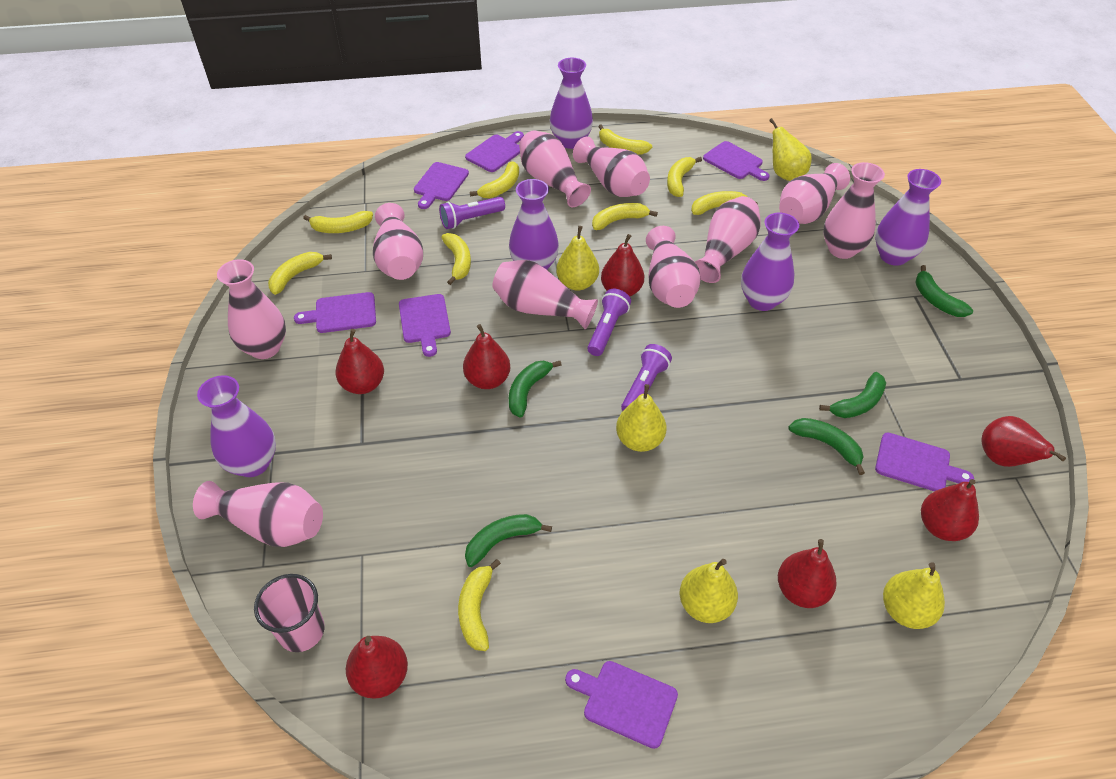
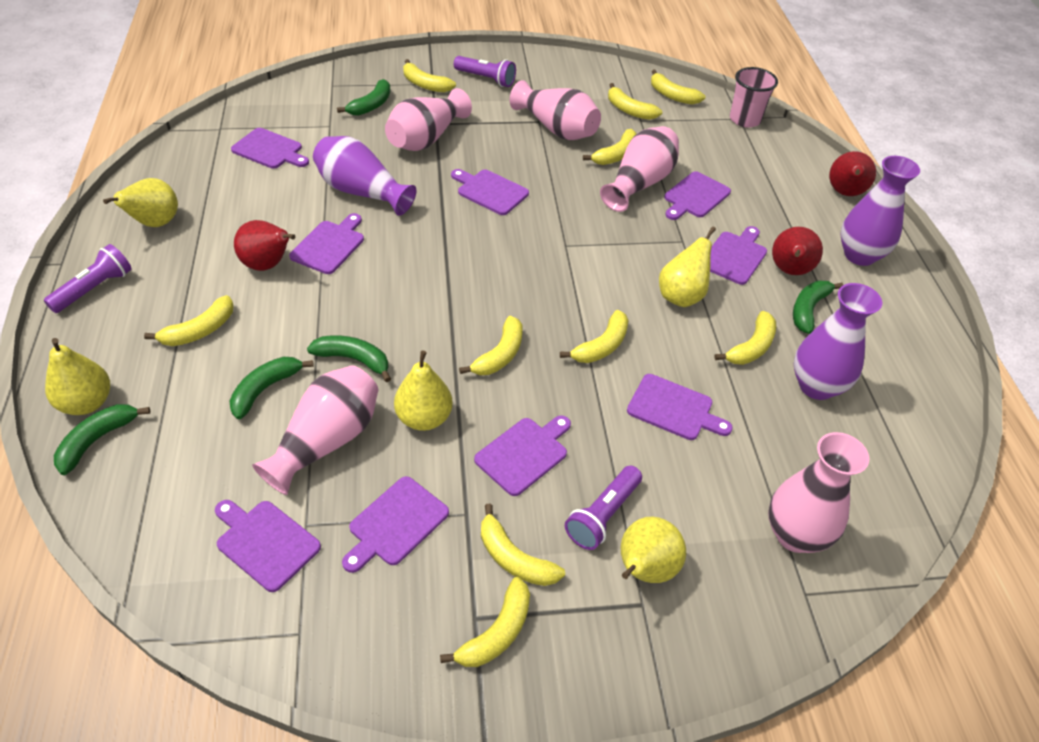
pink vase: 10 -> 5
purple cutting board: 7 -> 9
purple vase: 5 -> 3
red pear: 7 -> 3
yellow banana: 9 -> 10

